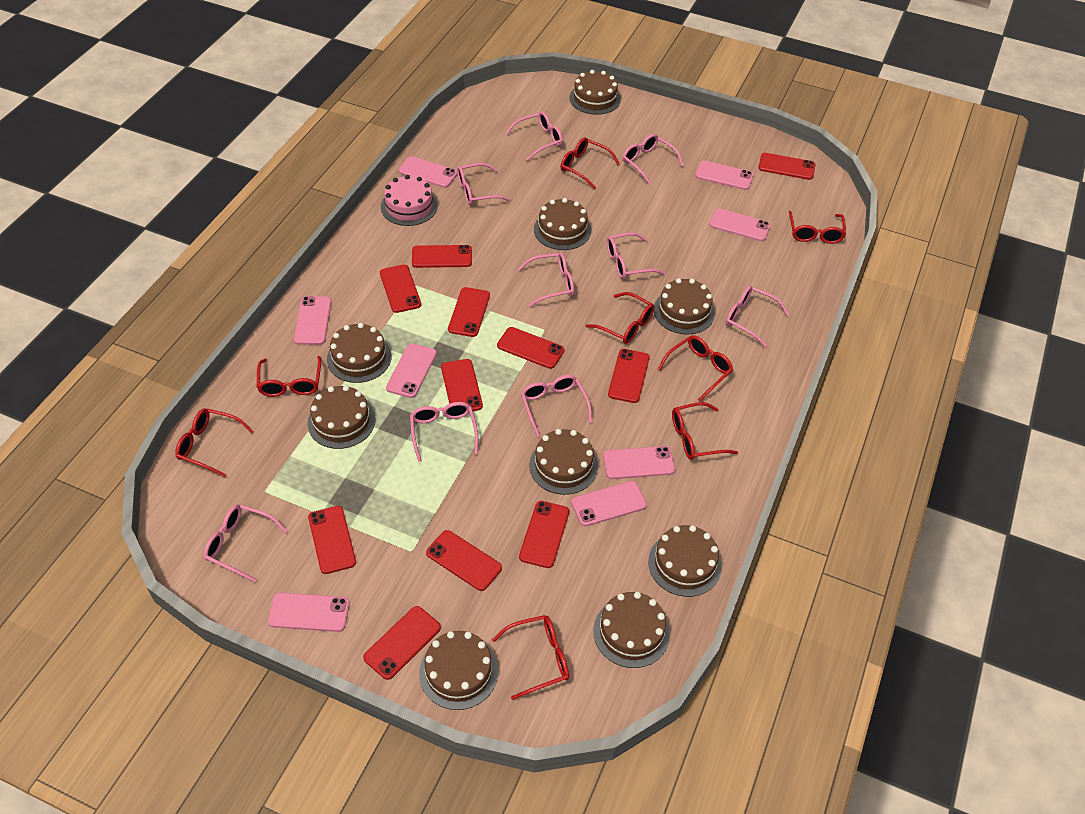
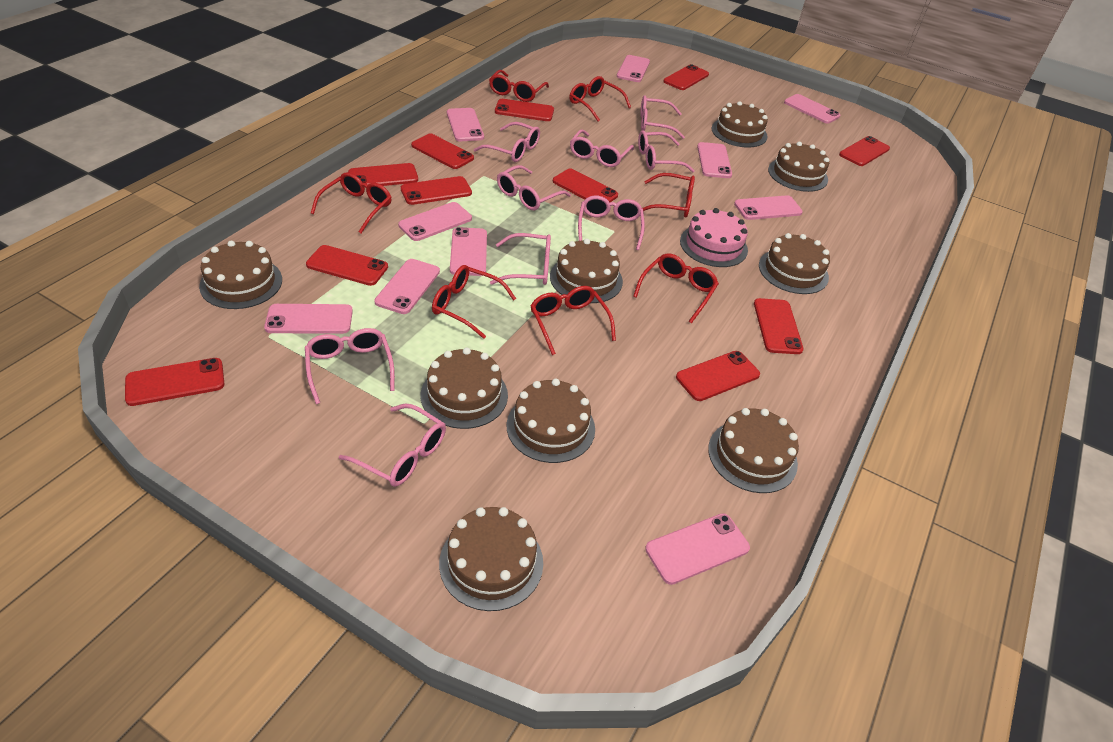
pink phone: 8 -> 10
red glasses: 8 -> 7

